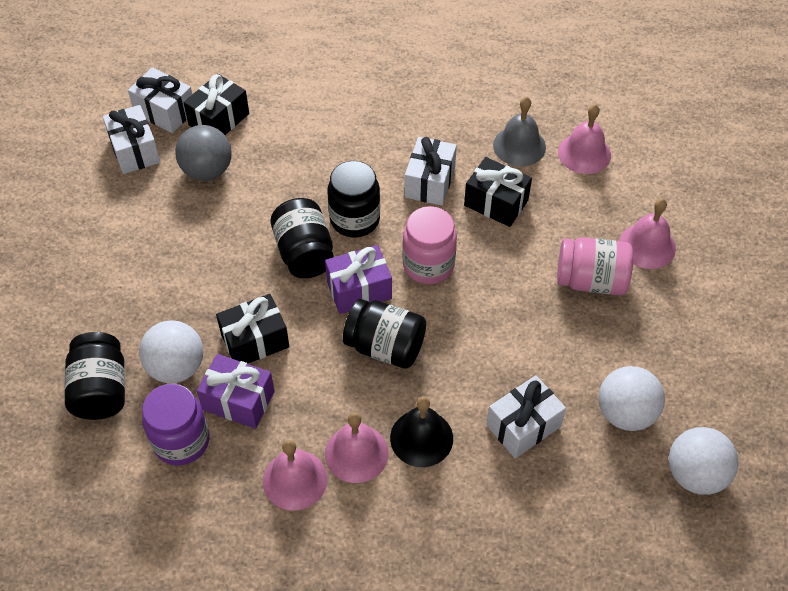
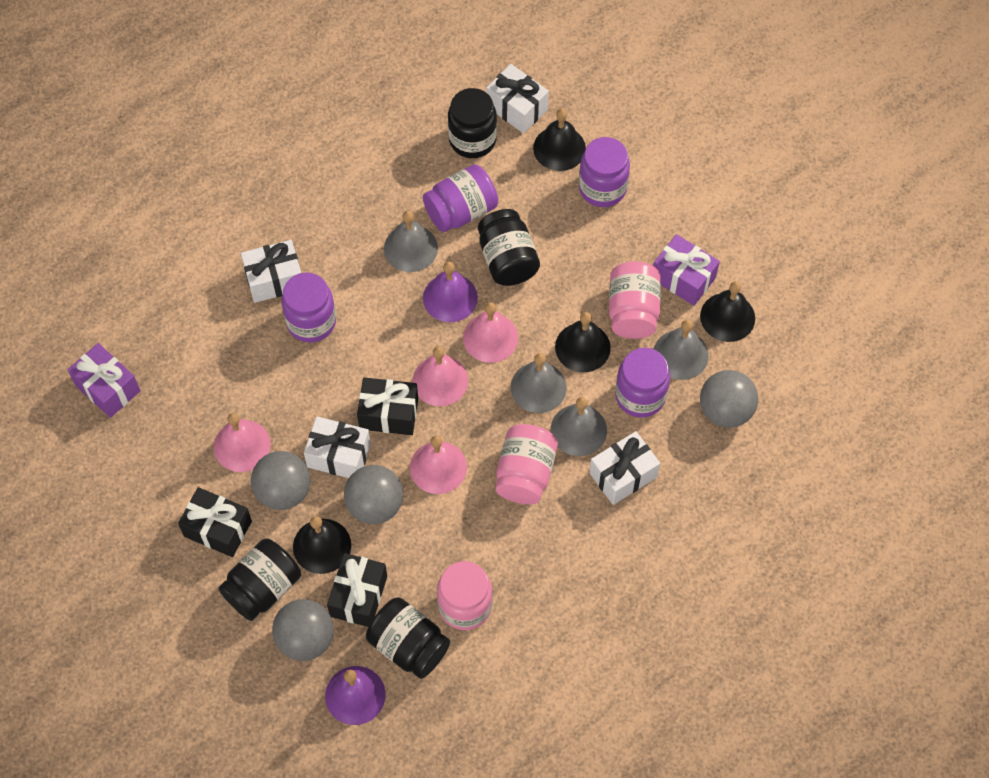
black bell: 1 -> 4
grey ball: 1 -> 4
grey bell: 1 -> 4
pink jar: 2 -> 3
purple bell: 0 -> 2
purple jar: 1 -> 4
white ball: 3 -> 0

